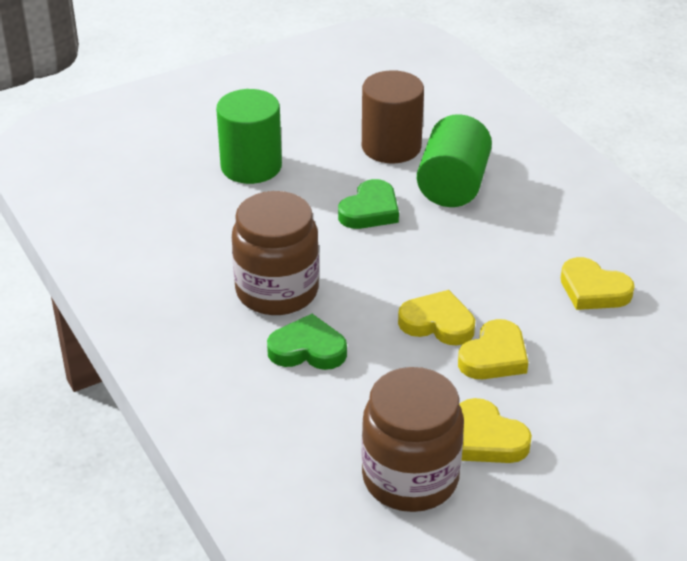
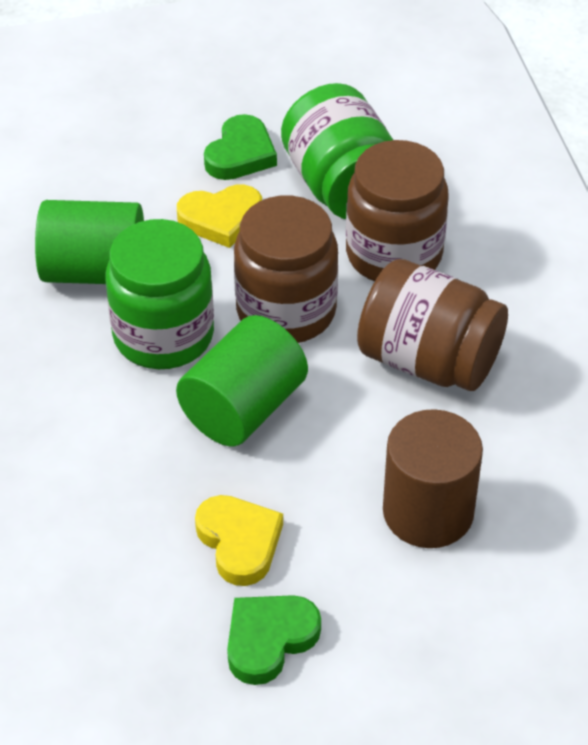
brown jar: 2 -> 3
green jar: 0 -> 2
yellow heart: 4 -> 2

